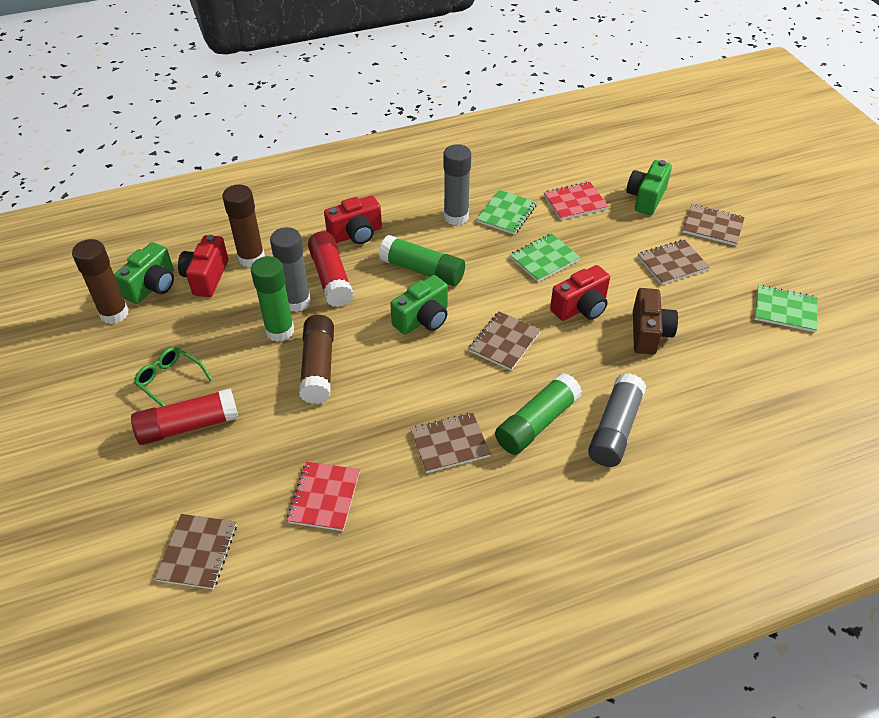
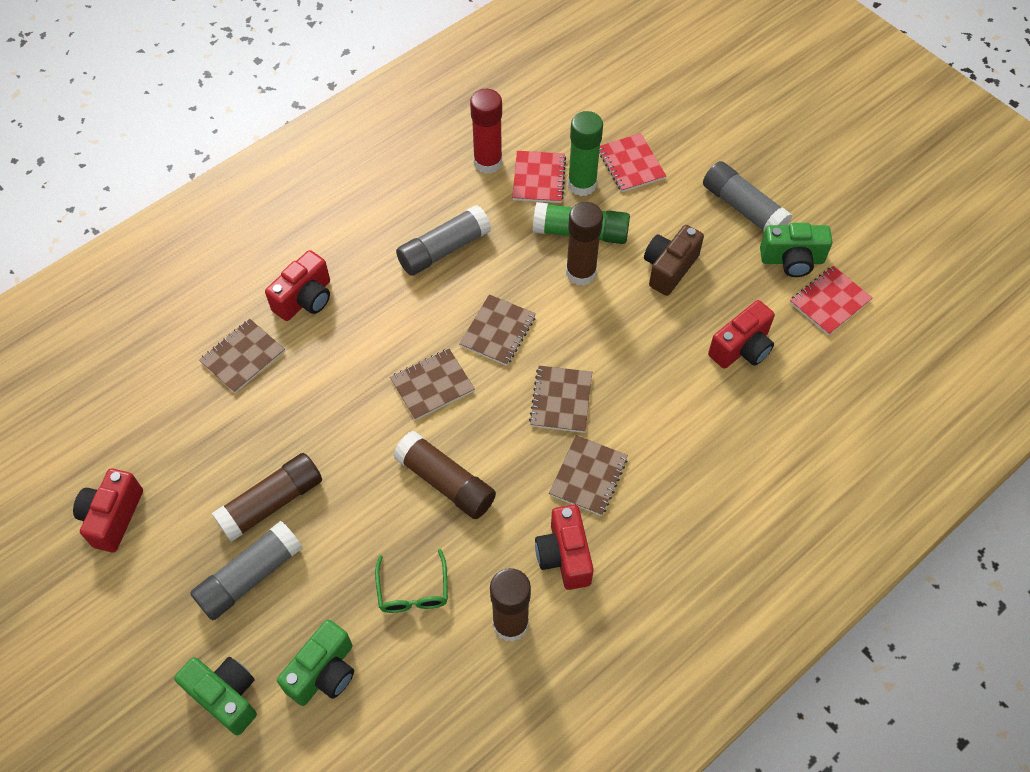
brown glue stick: 3 -> 4
green glue stick: 3 -> 2
green notebook: 3 -> 0
red camera: 3 -> 4
red glue stick: 2 -> 1
red notebook: 2 -> 3

